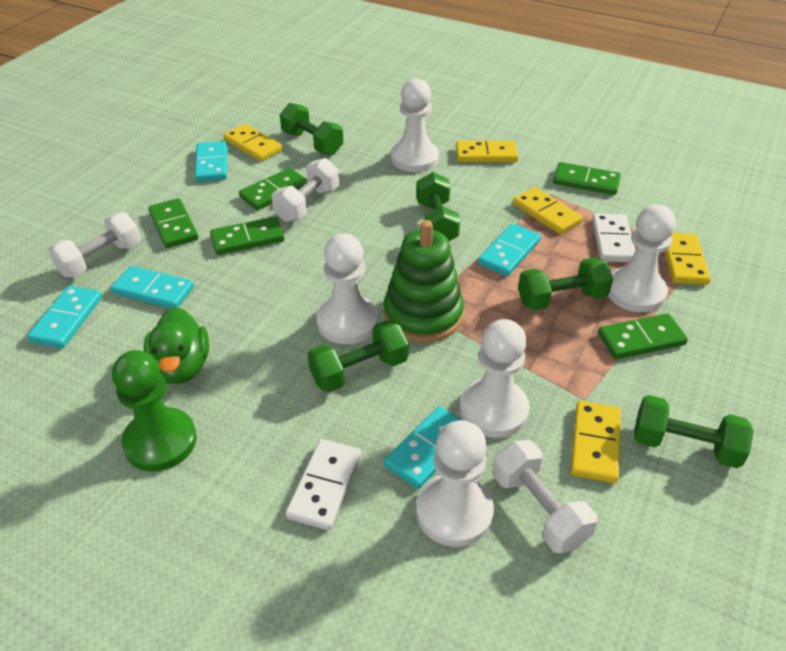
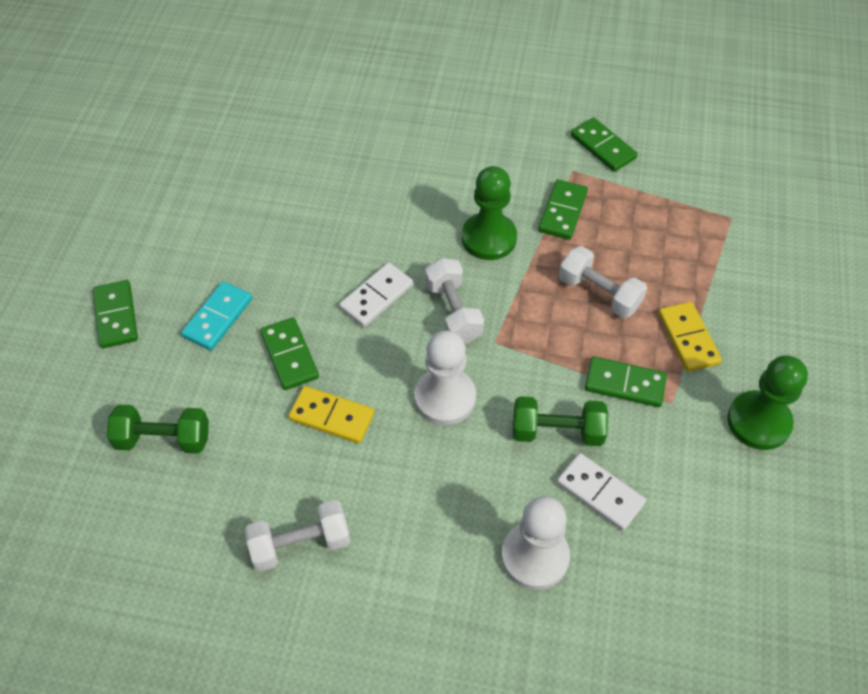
green duck: 1 -> 0
green dumbbell: 5 -> 2
green pawn: 1 -> 2
green stacking toy: 1 -> 0
turquoise domino: 5 -> 1
white pawn: 5 -> 2
yellow domino: 5 -> 2

